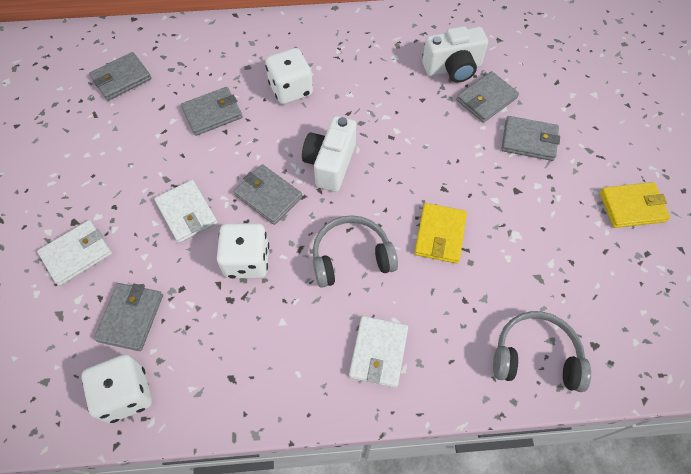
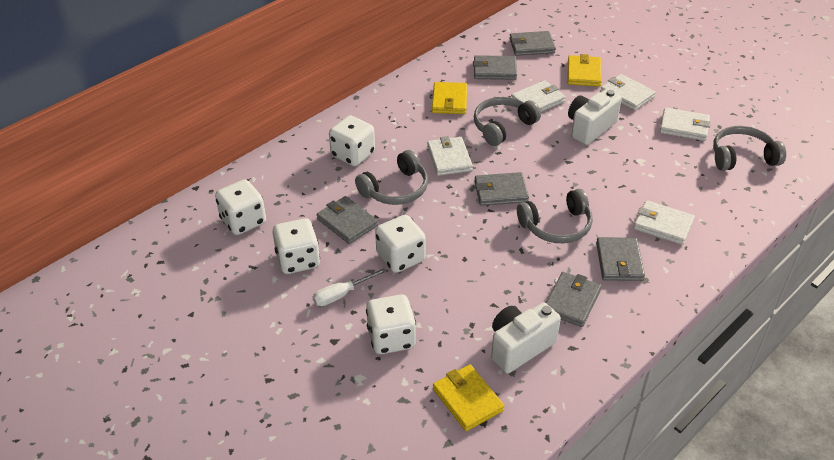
grey headphones: 2 -> 4
white dice: 3 -> 5
white screwdriver: 0 -> 1
white wallet: 3 -> 5
yellow wallet: 2 -> 3

